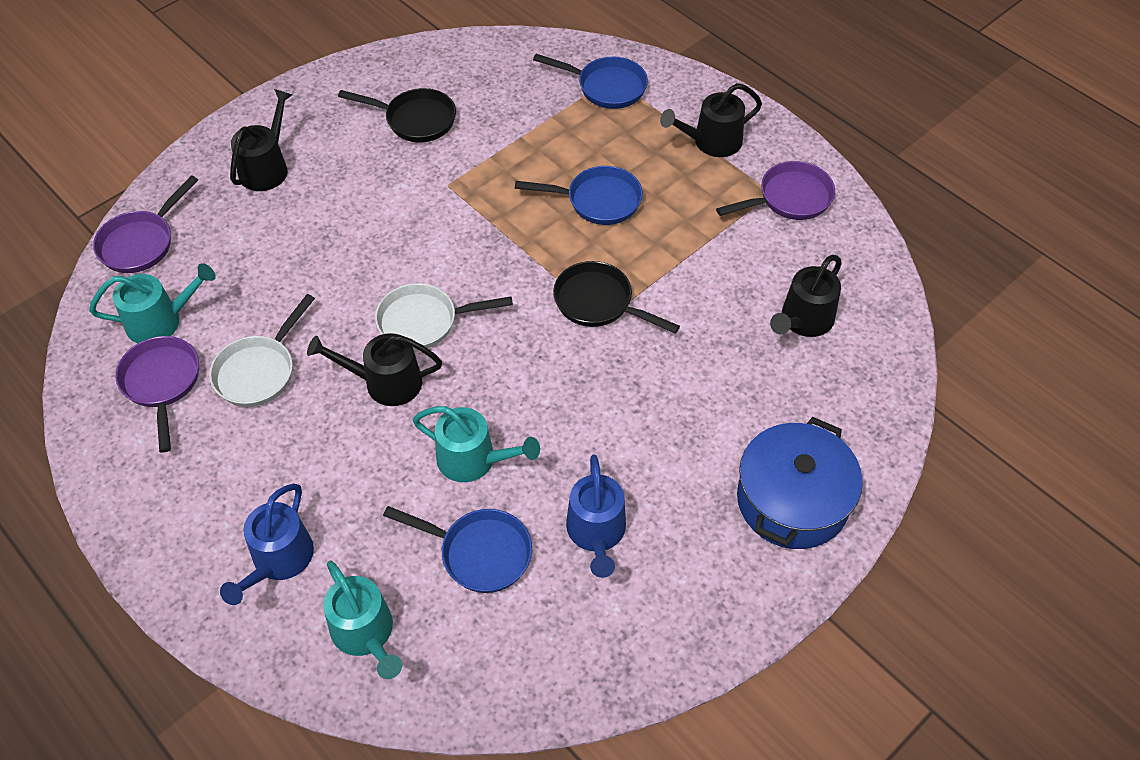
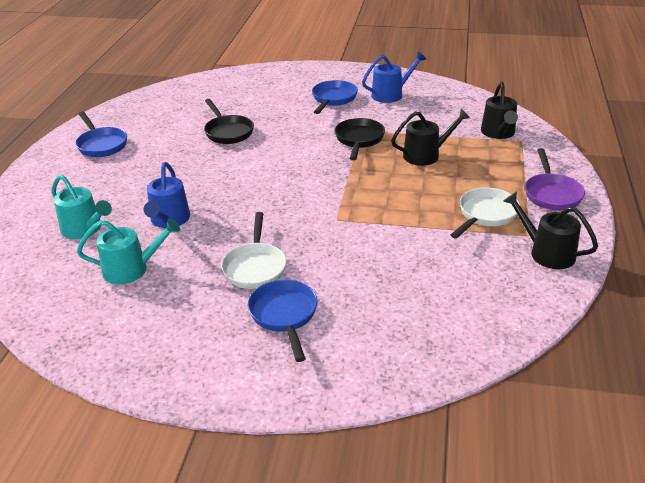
black watering can: 4 -> 3
blue pot: 1 -> 0
purple pan: 3 -> 1
turquoise watering can: 3 -> 2

